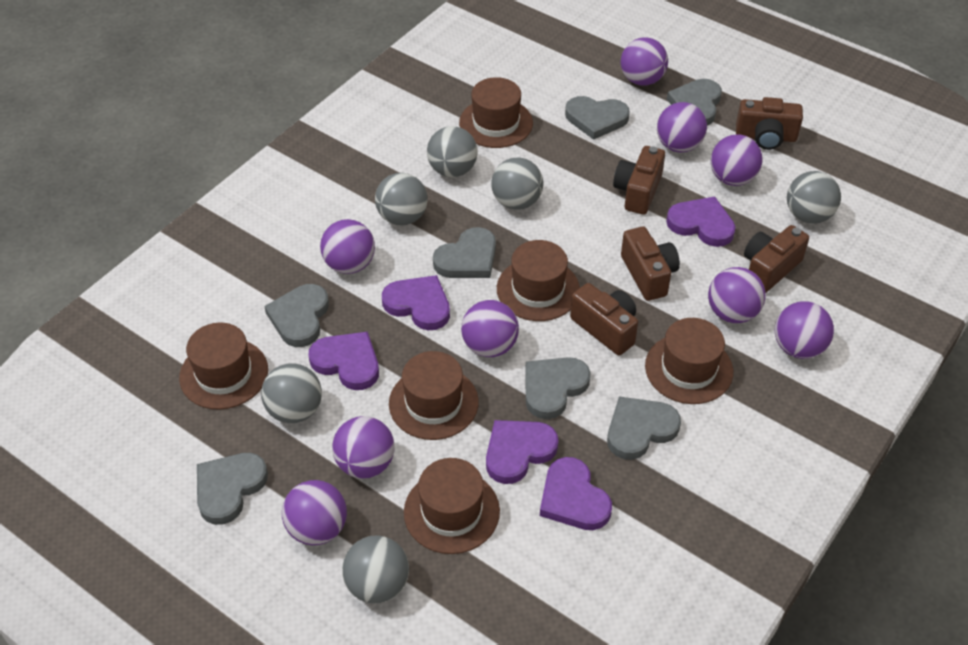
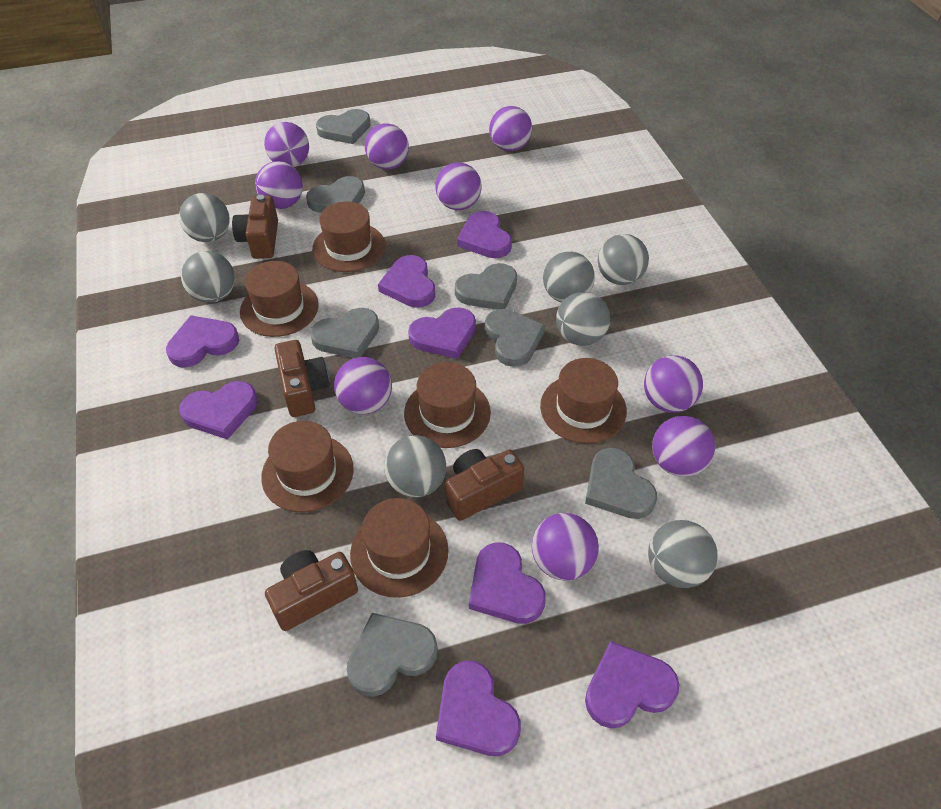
brown camera: 5 -> 4
grey ball: 6 -> 7
purple heart: 5 -> 8

